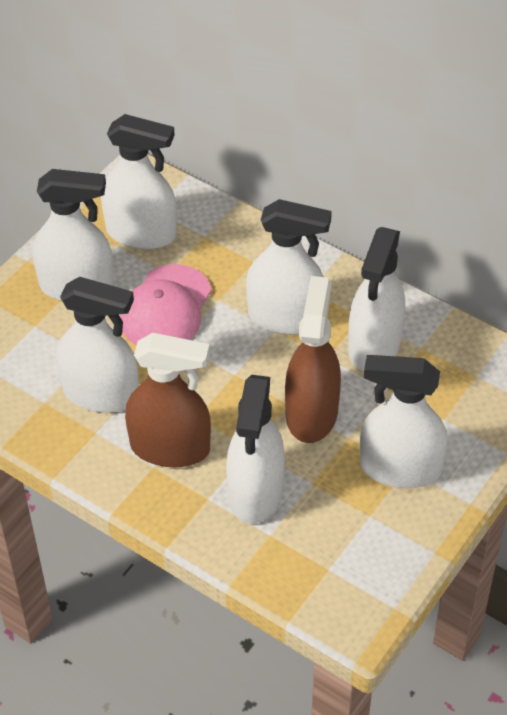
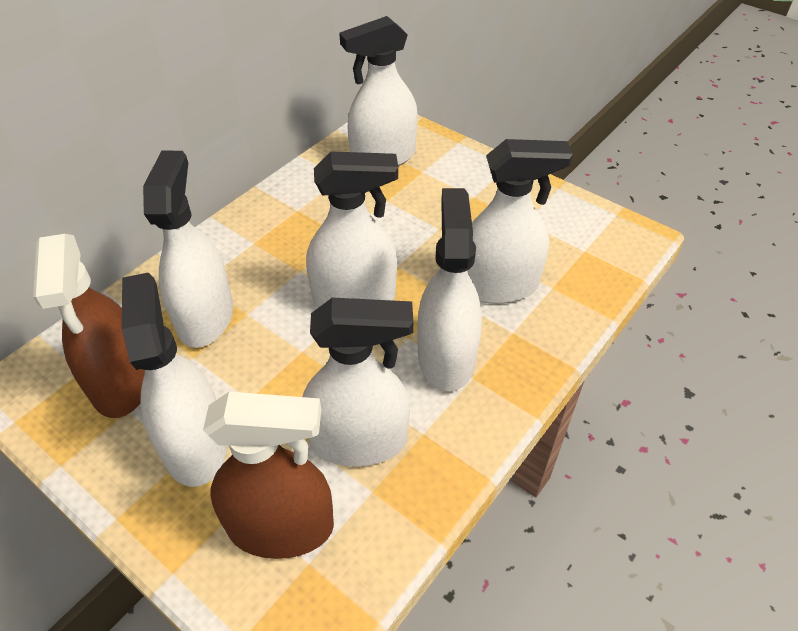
pink cap: 1 -> 0

